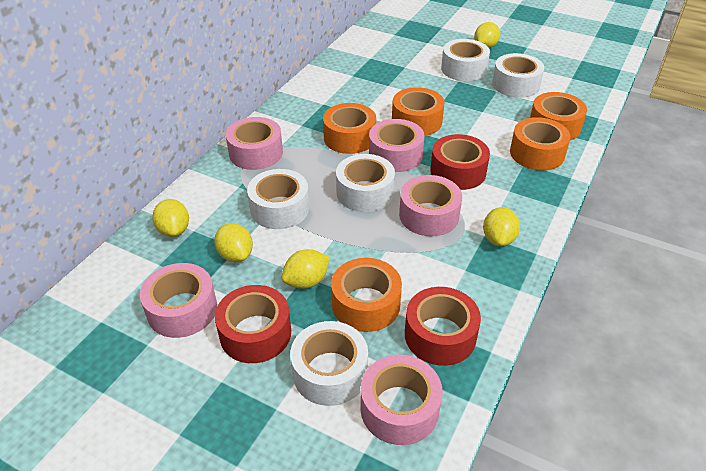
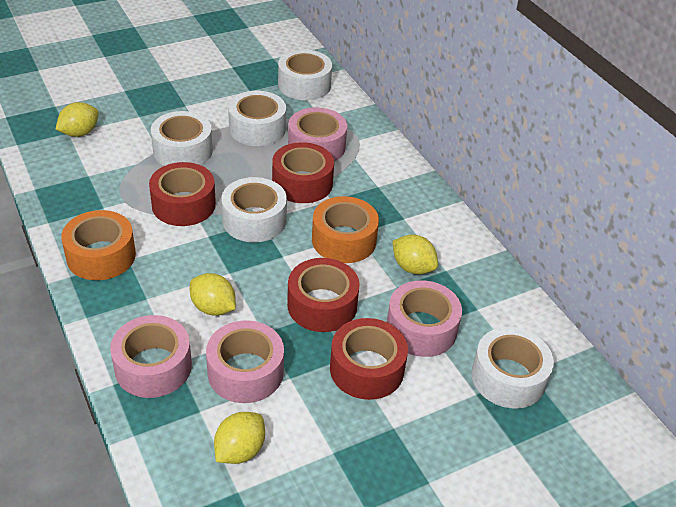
orange tape: 5 -> 2
pink tape: 5 -> 4
red tape: 3 -> 4
yellow lemon: 5 -> 4

